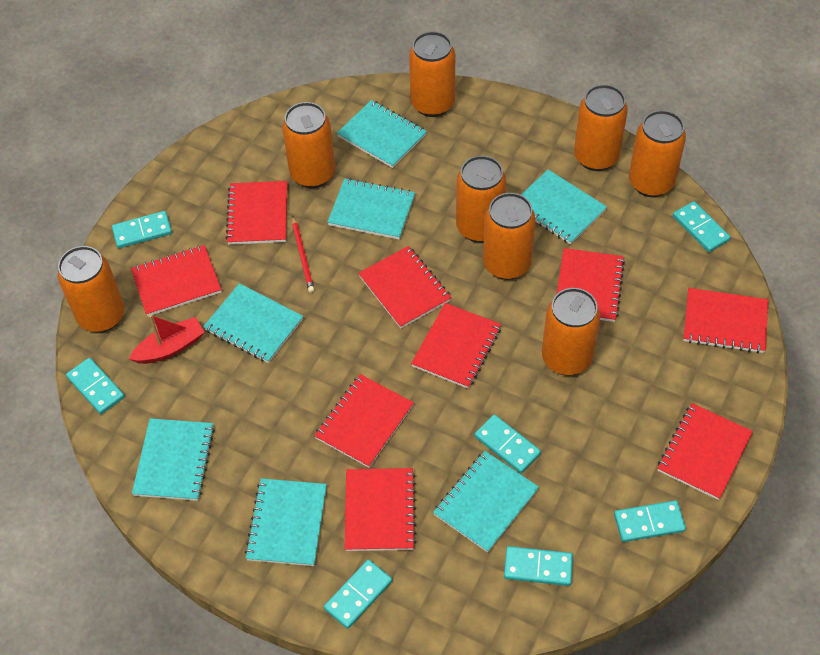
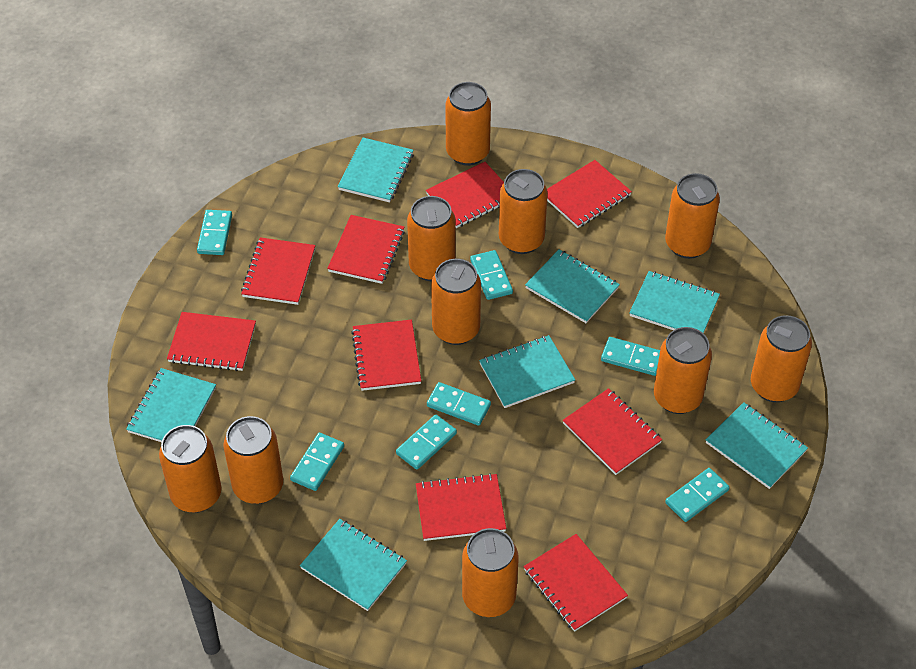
orange can: 8 -> 10
red boat: 1 -> 0
red pencil: 1 -> 0

